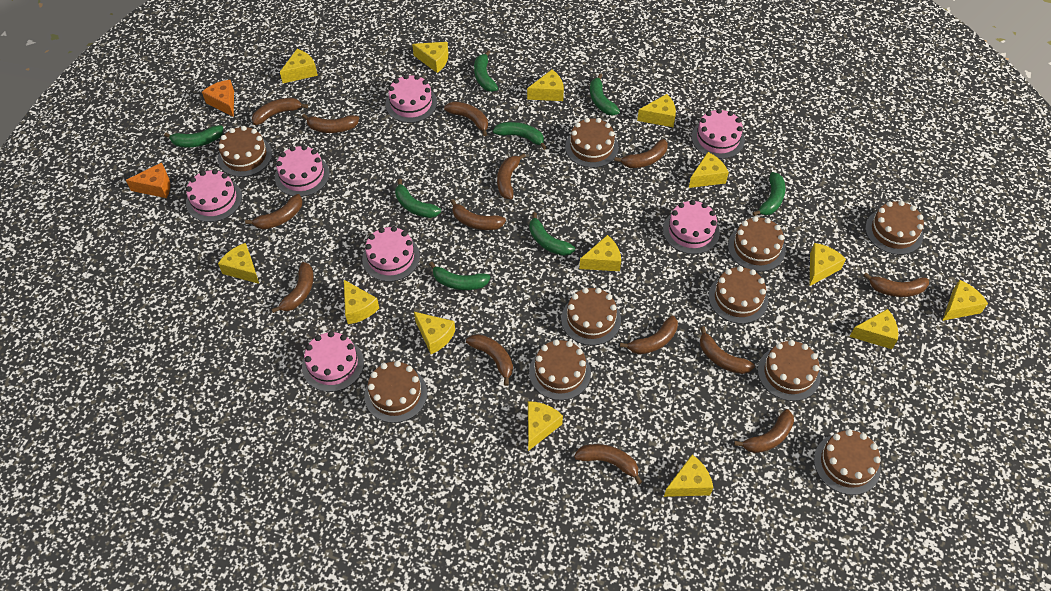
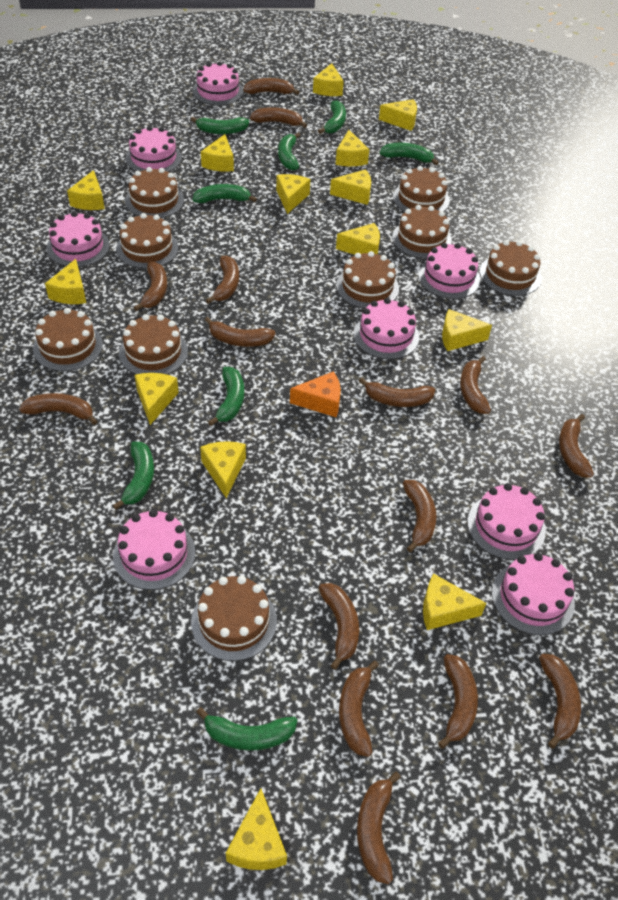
brown banana: 14 -> 15
brown cake: 10 -> 9
orange cheese: 2 -> 1
pink cake: 7 -> 8

